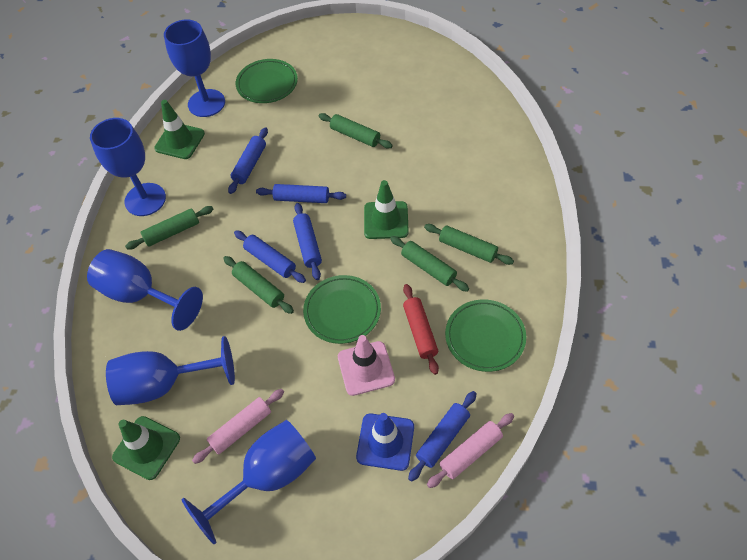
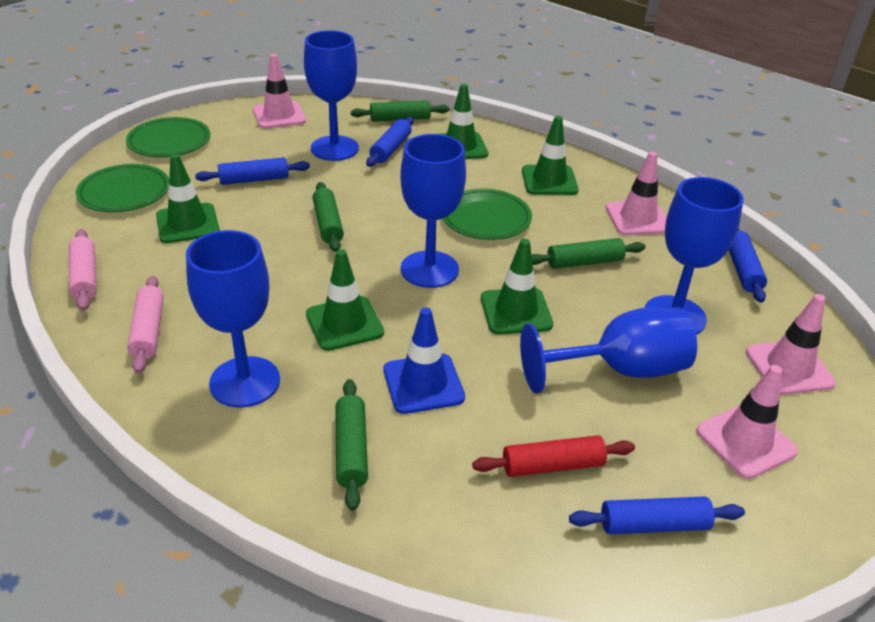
blue rolling pin: 5 -> 4
green rolling pin: 5 -> 4
green traffic cone: 3 -> 5
pink traffic cone: 1 -> 4

